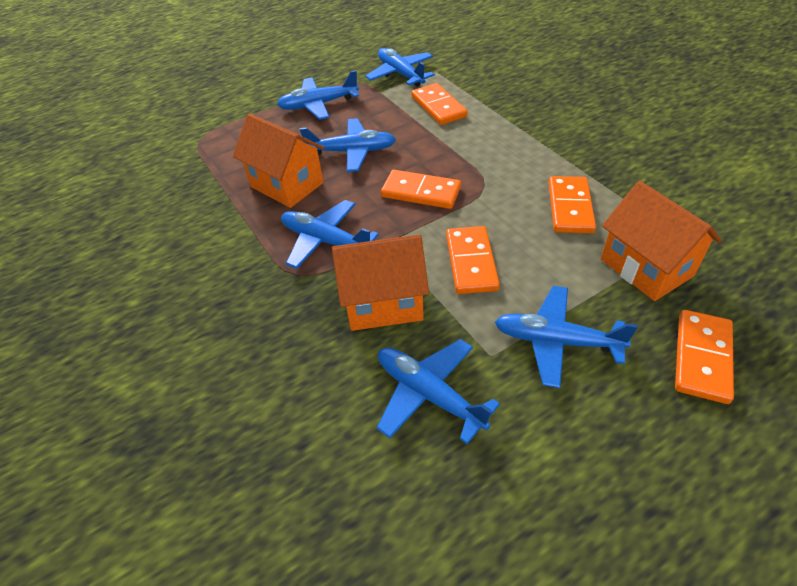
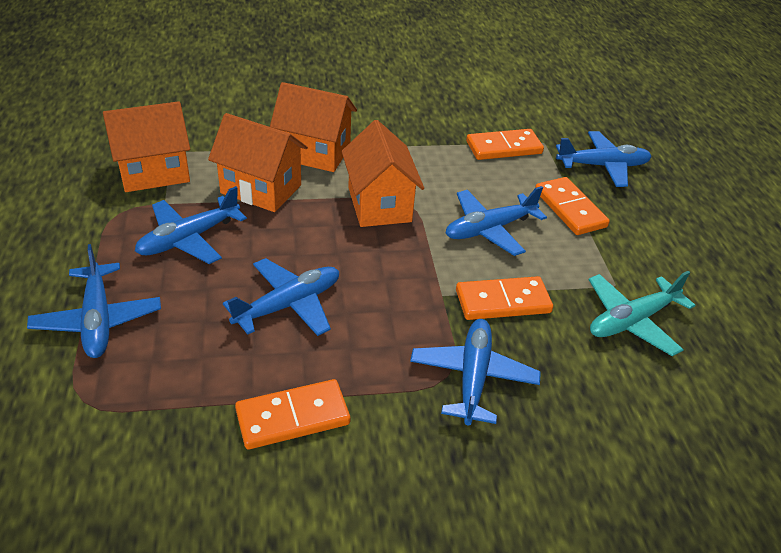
orange domino: 5 -> 4
orange house: 3 -> 4
turquoise plane: 0 -> 1

